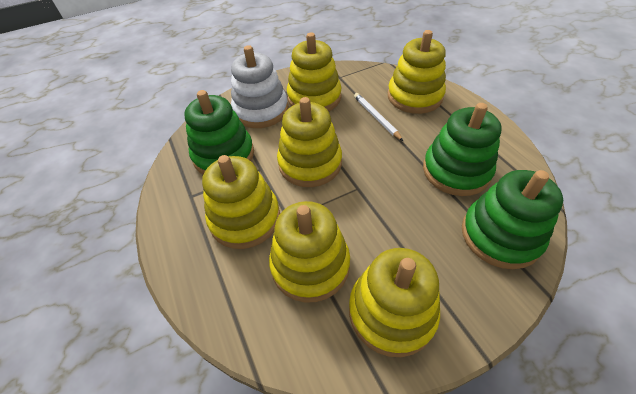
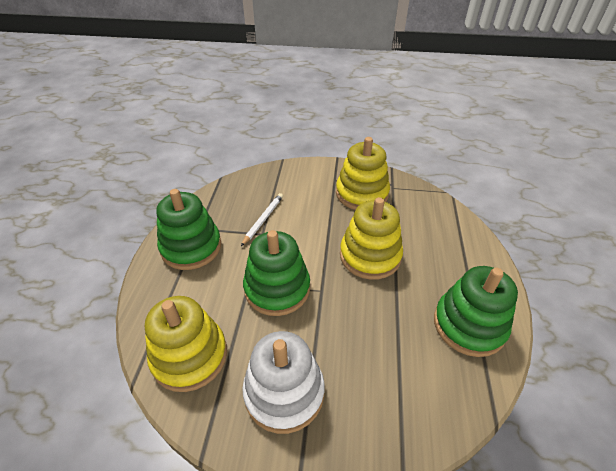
yellow stacking toy: 6 -> 3

